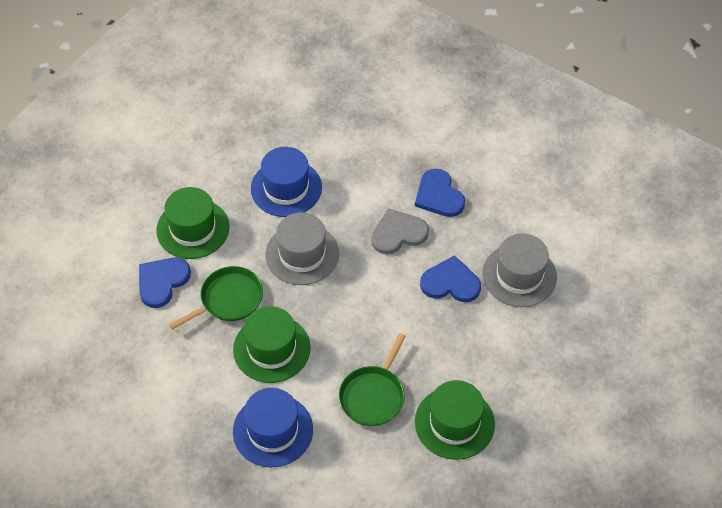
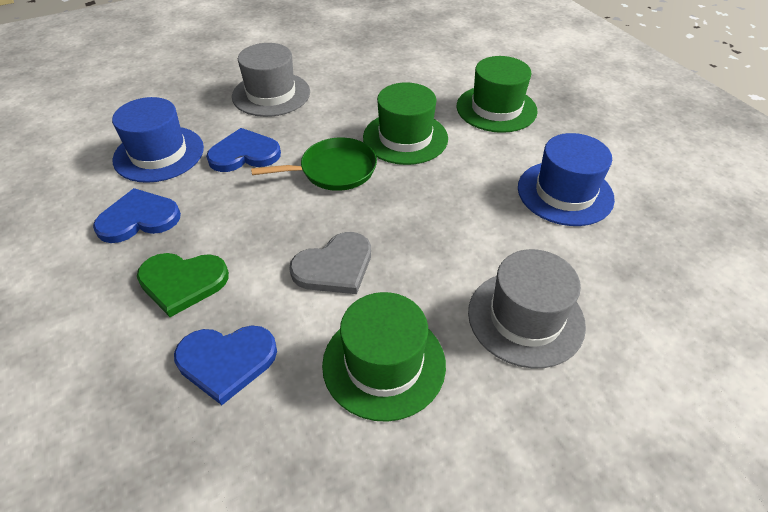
green heart: 0 -> 1
green pan: 2 -> 1

